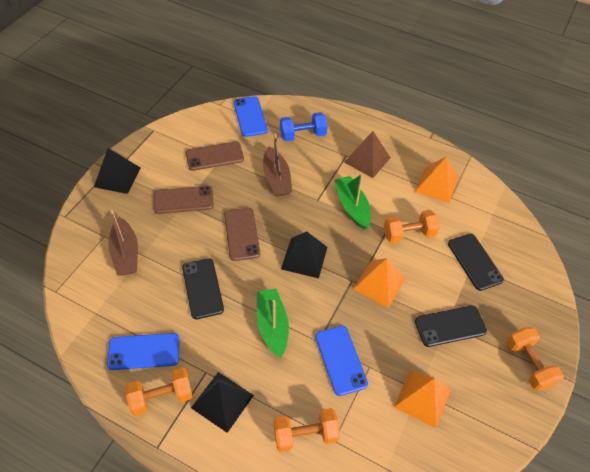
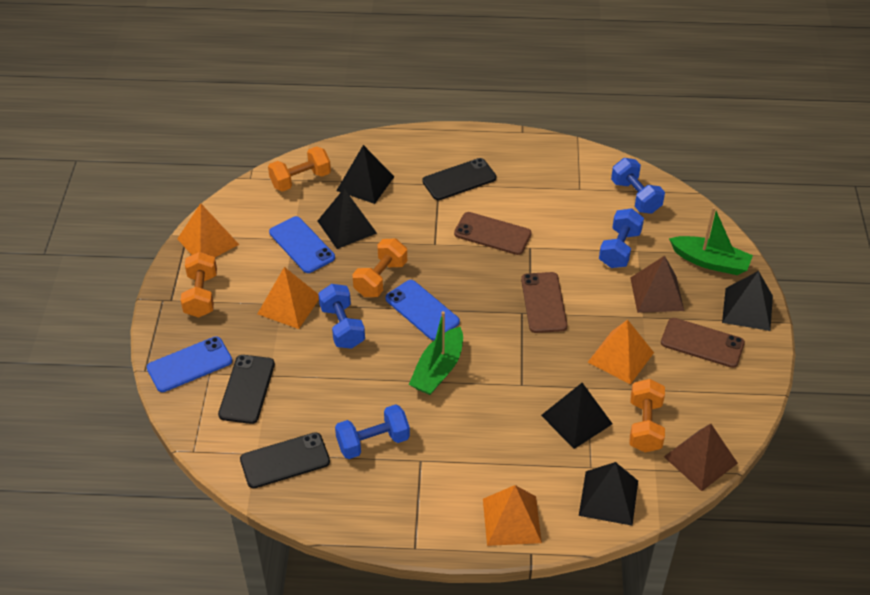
black pyramid: 3 -> 5
blue dumbbell: 1 -> 4
brown boat: 2 -> 0
brown pyramid: 1 -> 2
orange pyramid: 3 -> 4

